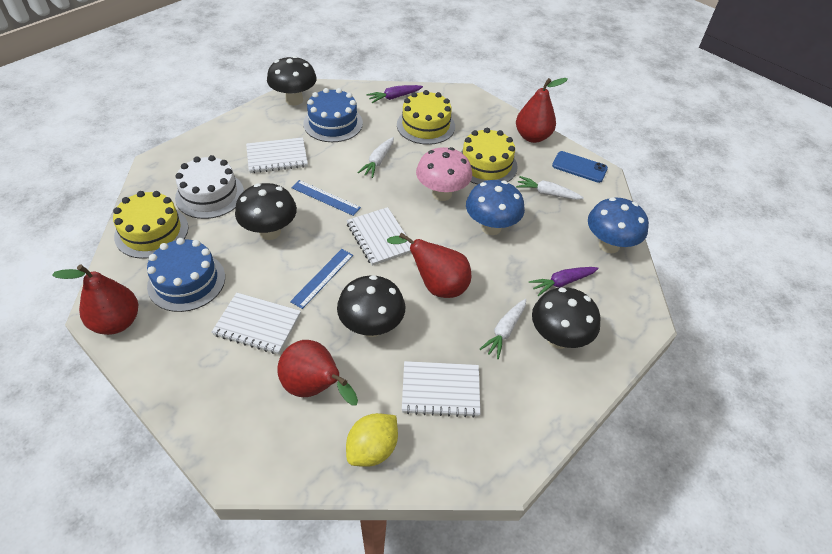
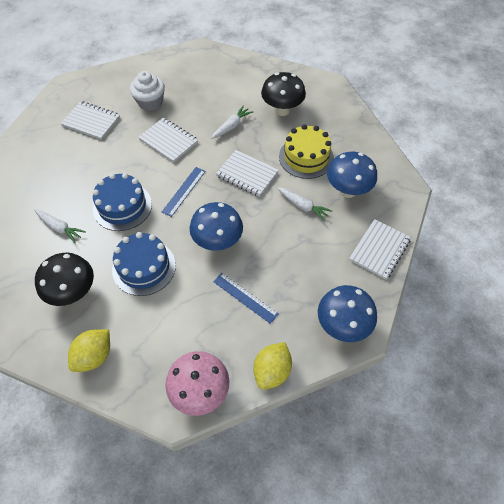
black mushroom: 4 -> 2
blue mushroom: 2 -> 3
blue phone: 1 -> 0
purple carrot: 2 -> 0
red pear: 4 -> 0
white cake: 1 -> 0
white cupcake: 0 -> 1
yellow cake: 3 -> 1
yellow lemon: 1 -> 2

